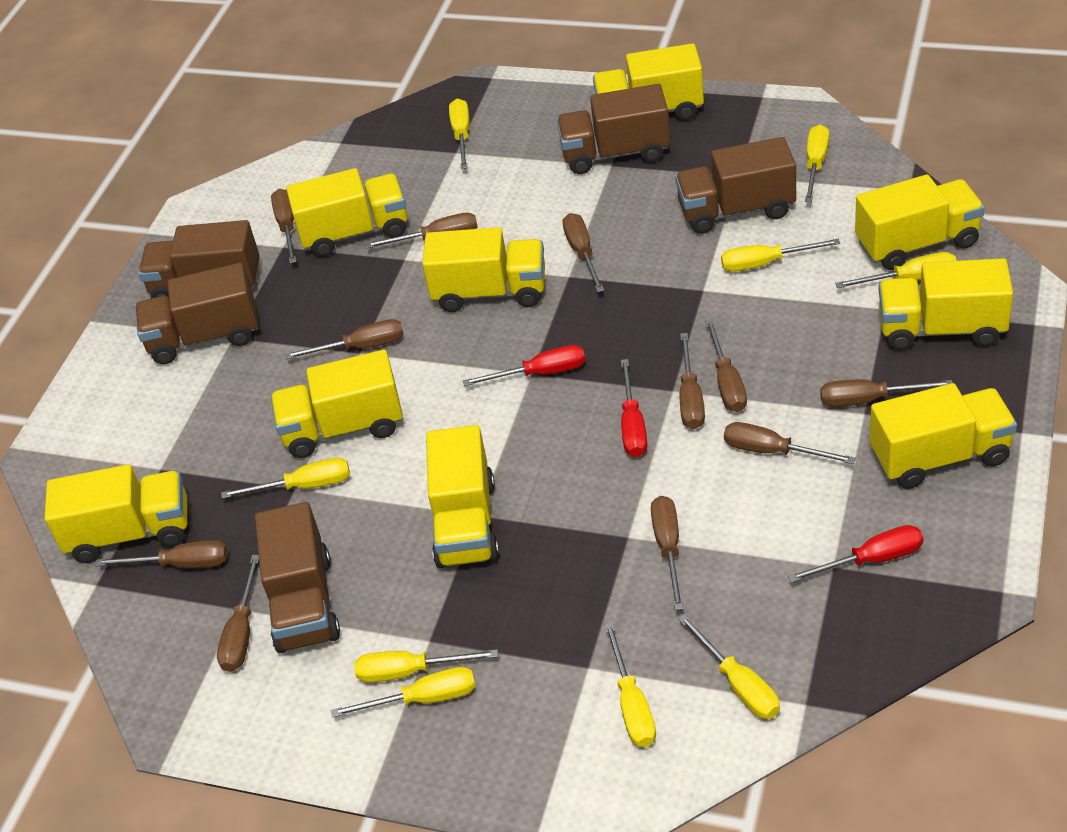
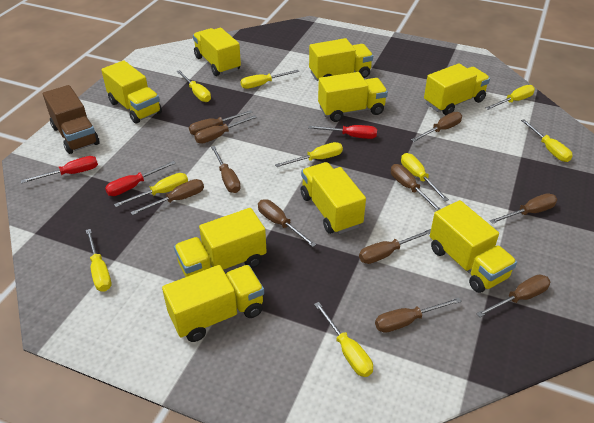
brown truck: 5 -> 1

